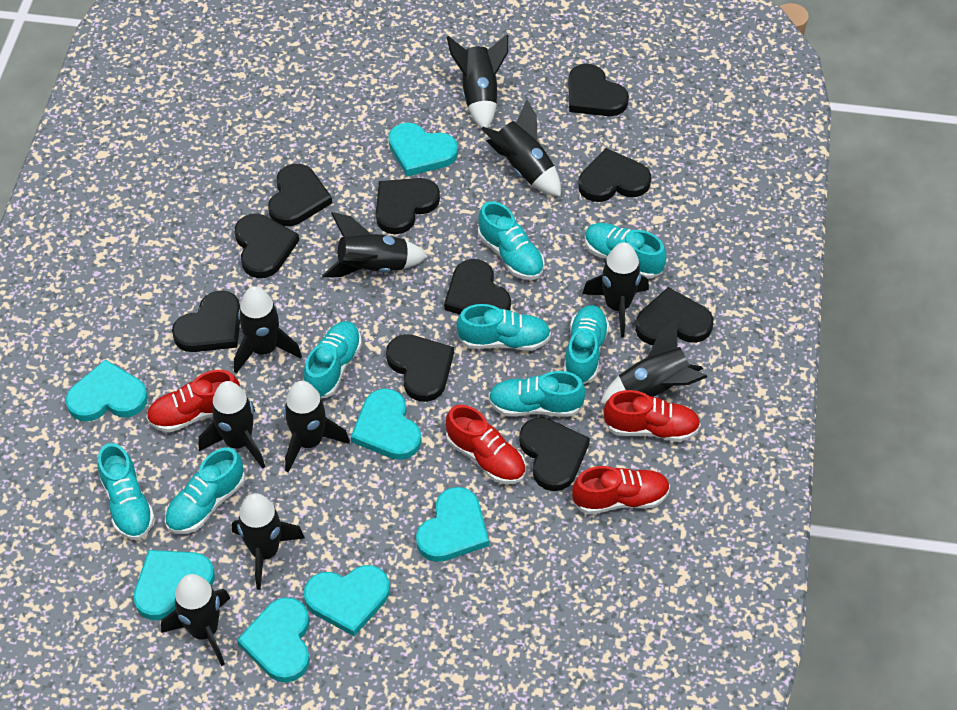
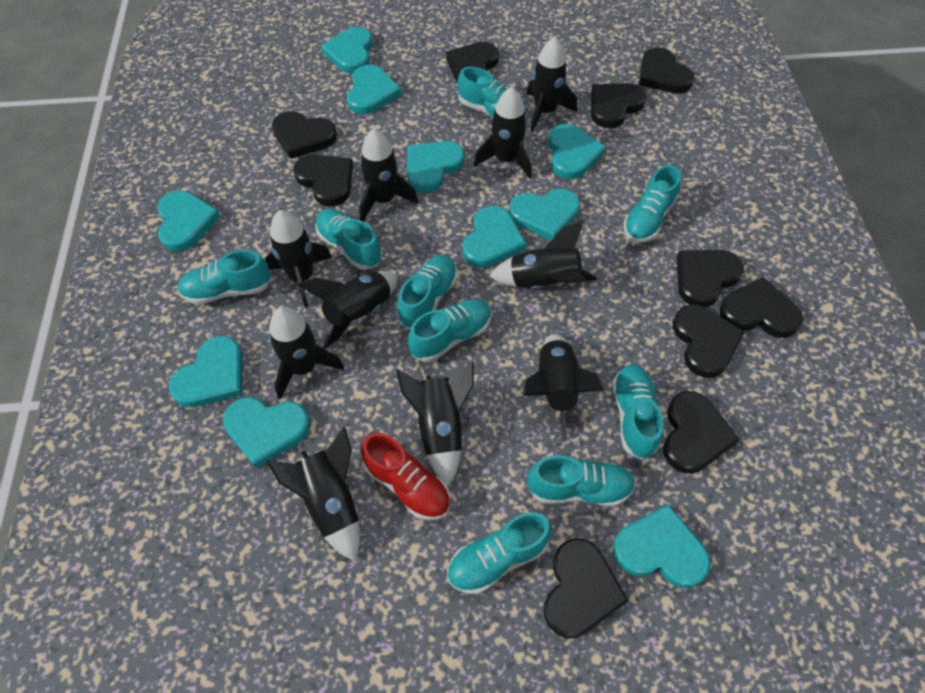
red shoe: 4 -> 1
turquoise heart: 7 -> 10
turquoise shoe: 8 -> 9

